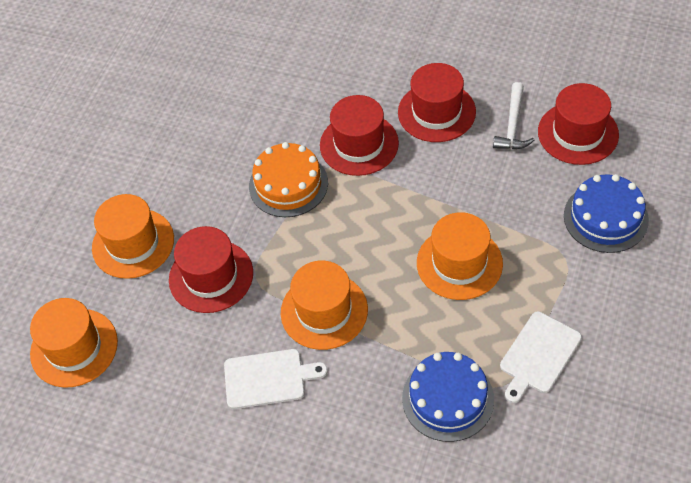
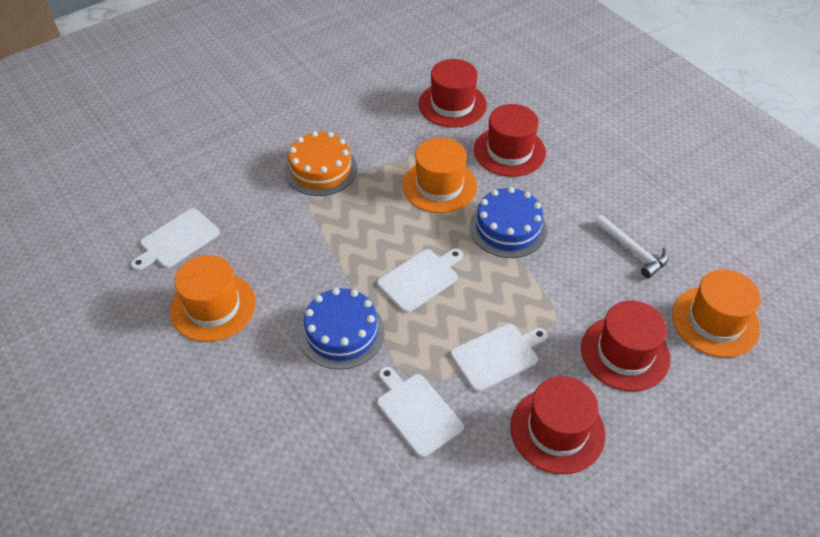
orange hat: 4 -> 3
white cutting board: 2 -> 4

